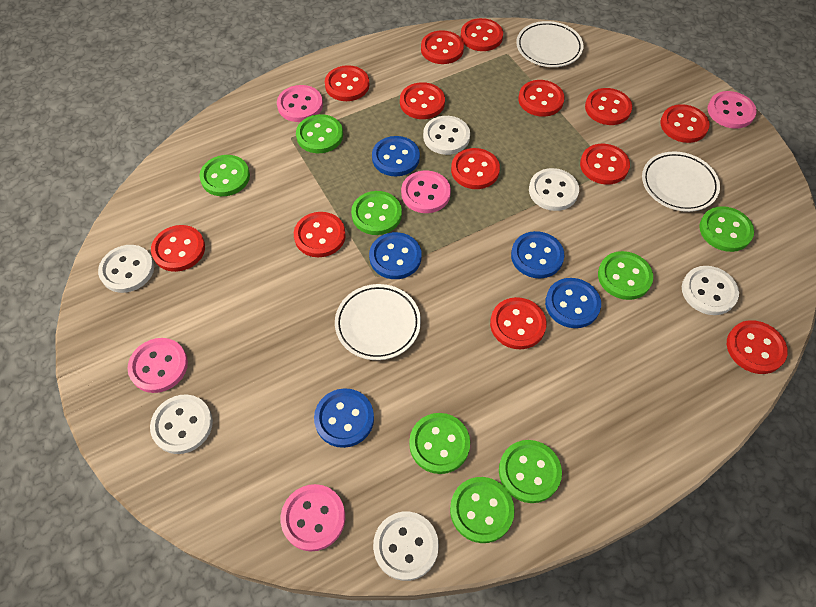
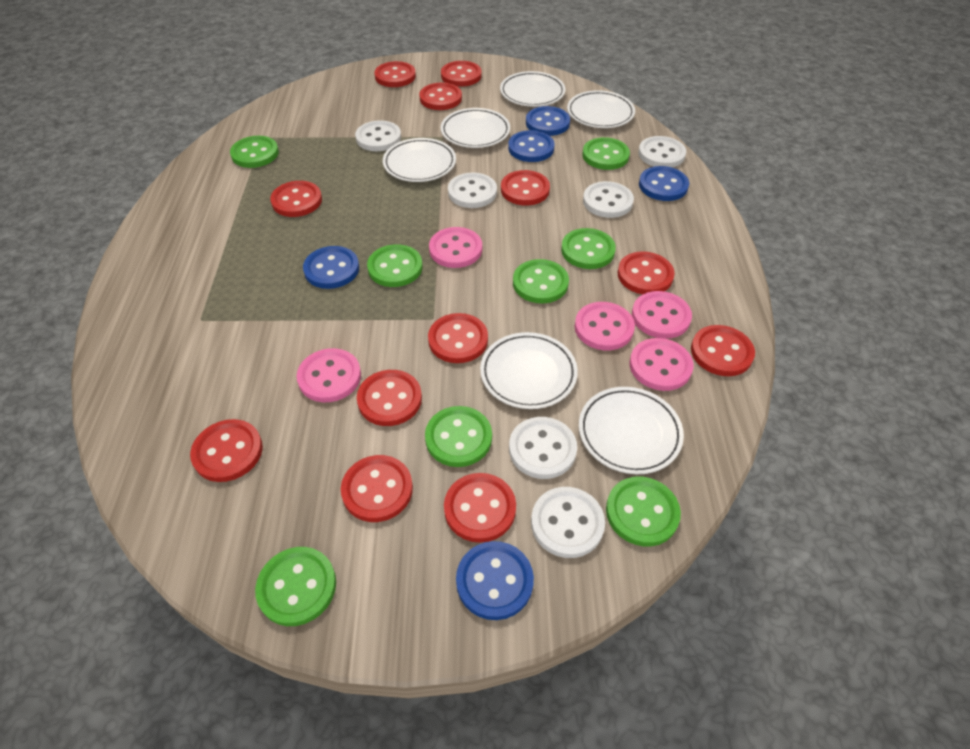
red button: 13 -> 12
white plate: 3 -> 6

